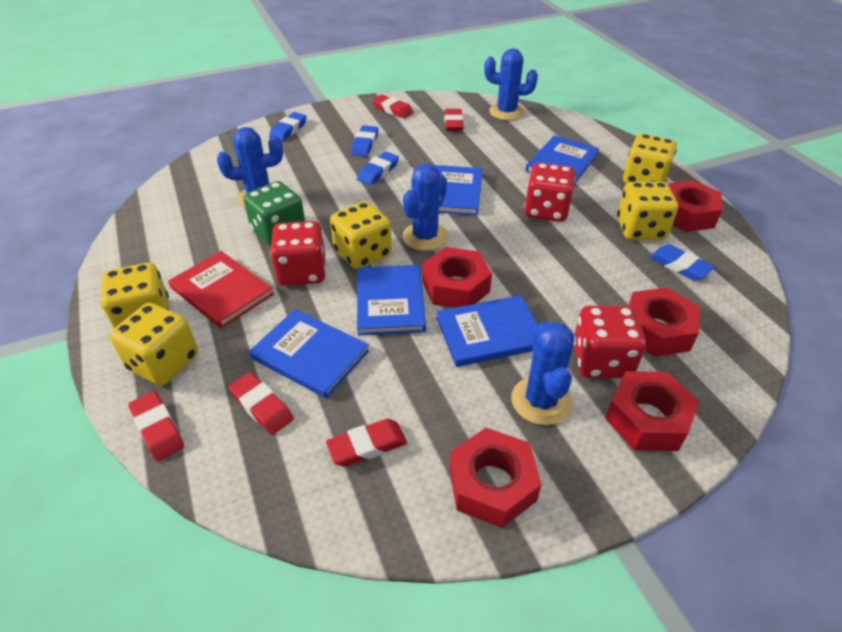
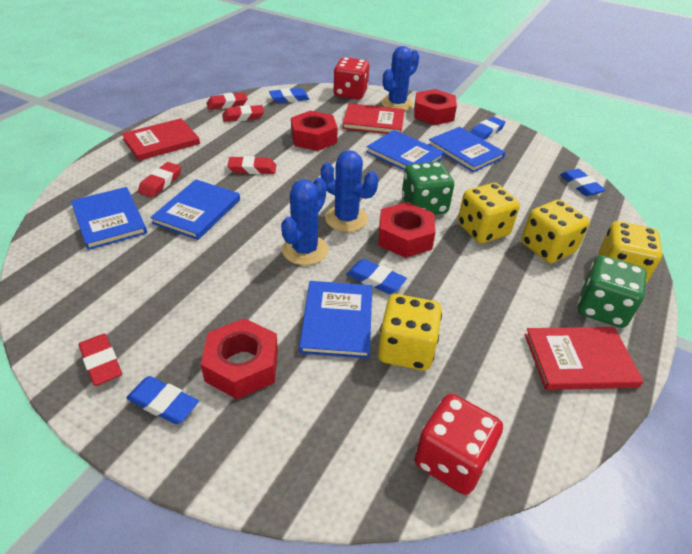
blue cactus: 4 -> 3
blue eraser: 4 -> 5
green dice: 1 -> 2
red book: 1 -> 3
red dice: 3 -> 2
red nut: 5 -> 4
yellow dice: 5 -> 4

